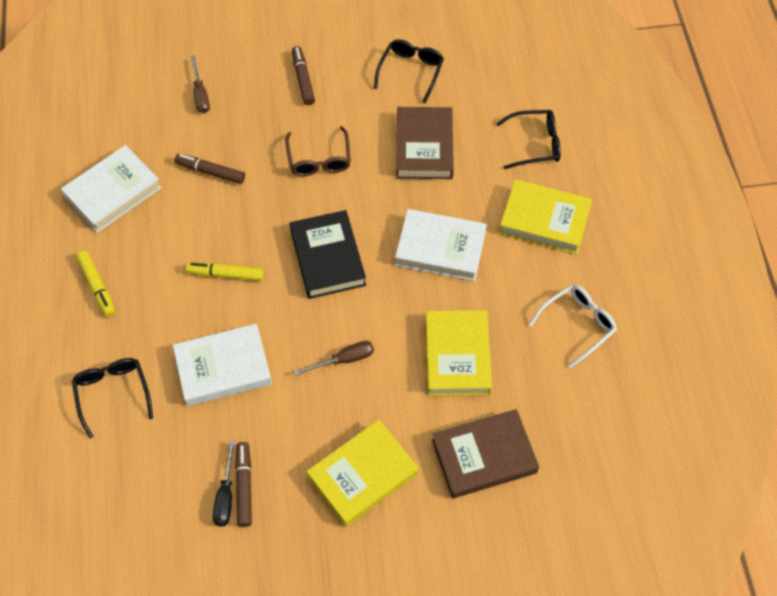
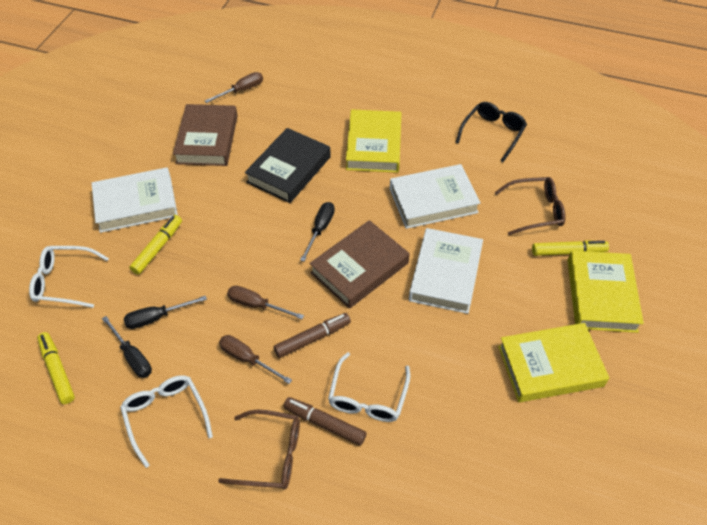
black glasses: 3 -> 1
black screwdriver: 1 -> 3
brown glasses: 1 -> 2
brown marker: 3 -> 2
brown screwdriver: 2 -> 3
white glasses: 1 -> 3
yellow marker: 2 -> 3

